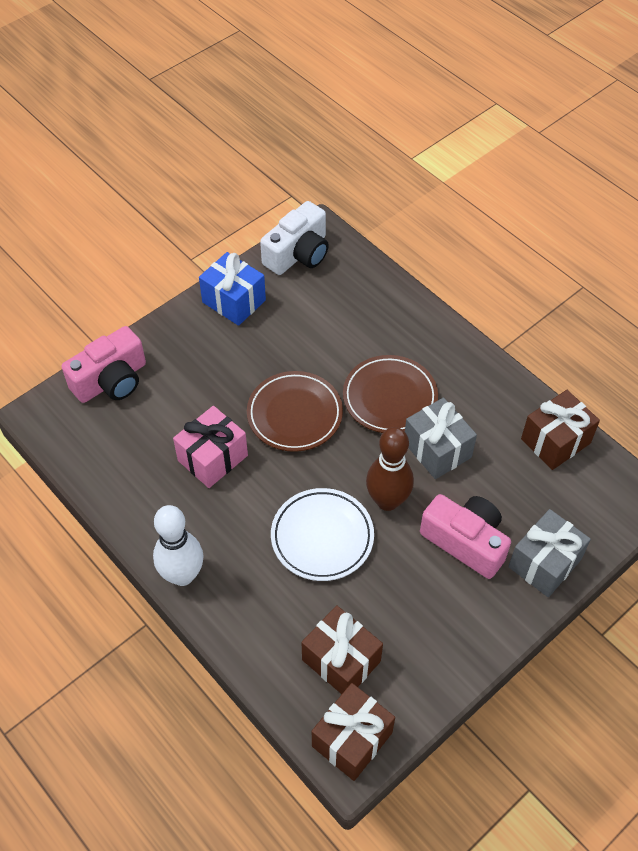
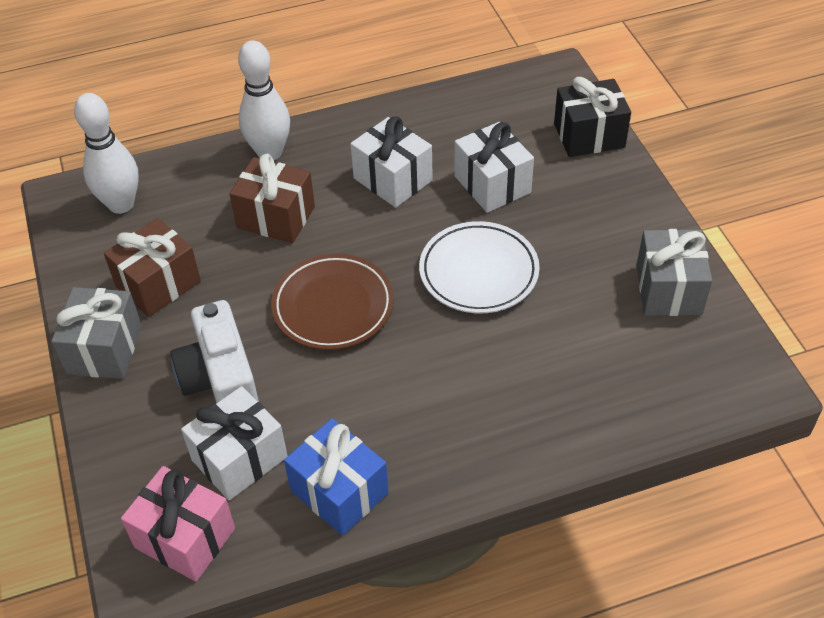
black gift: 0 -> 1
brown bowling pin: 1 -> 0
brown gift: 3 -> 2
brown plate: 2 -> 1
pink camera: 2 -> 0
white bowling pin: 1 -> 2
white gift: 0 -> 3

